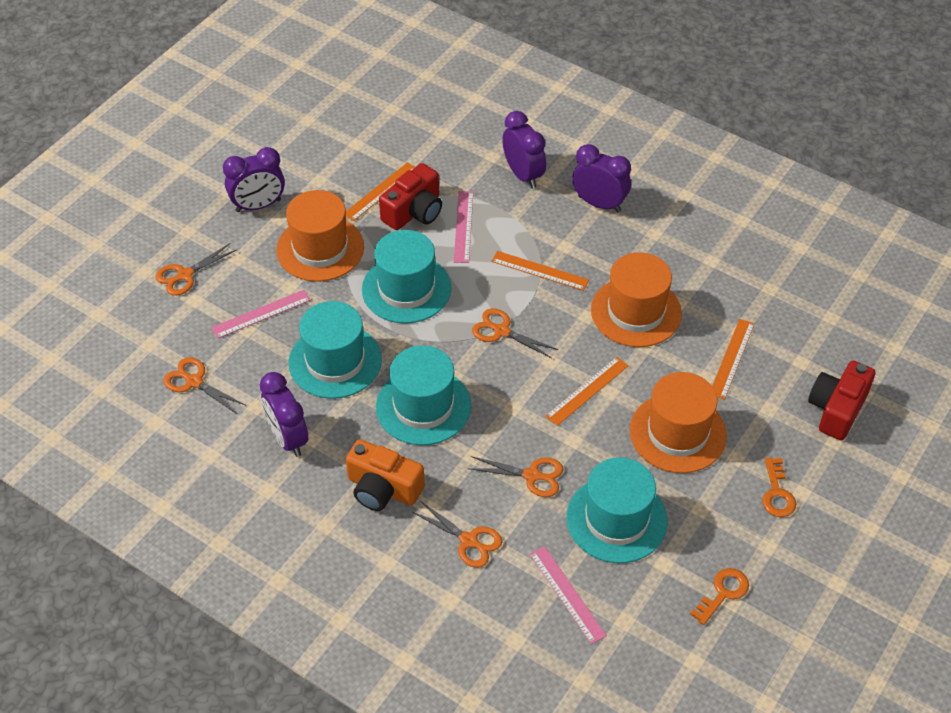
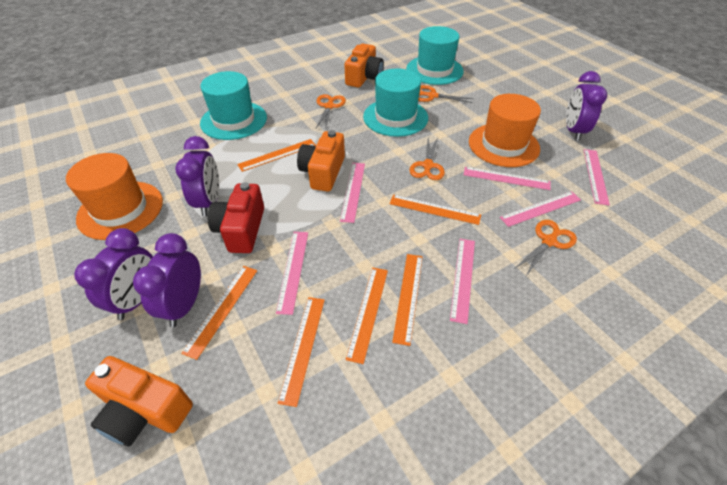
orange camera: 1 -> 3
orange hat: 3 -> 2
orange key: 2 -> 0
orange ruler: 4 -> 6
orange scissors: 5 -> 4
pink ruler: 3 -> 6
red camera: 2 -> 1
turquoise hat: 4 -> 3

